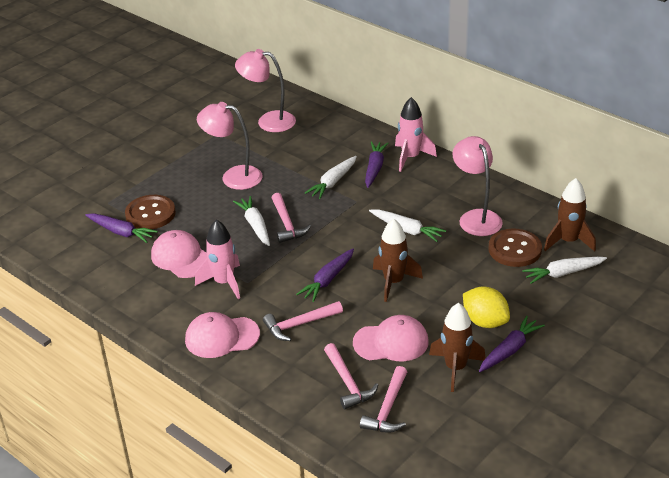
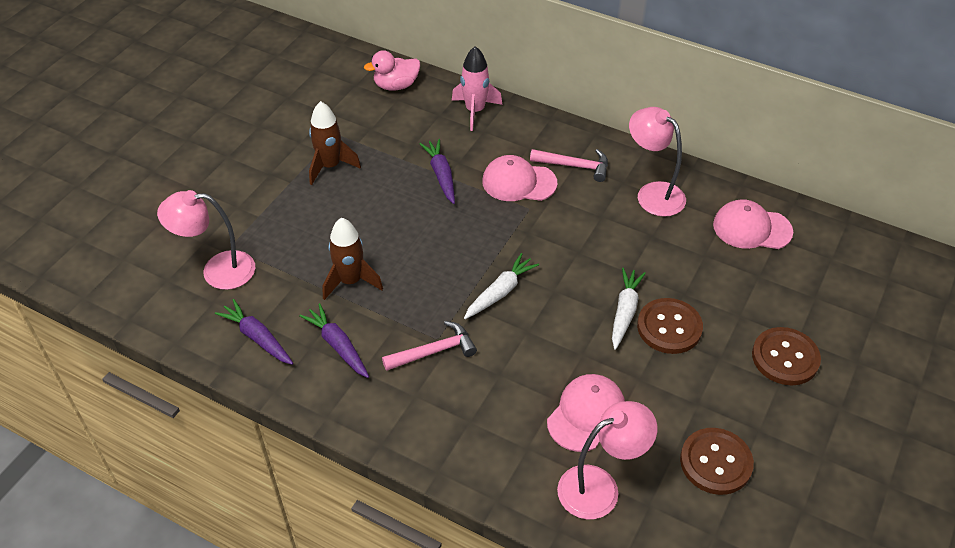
brown button: 2 -> 3
brown rocket: 3 -> 2
pink duck: 0 -> 1
pink hammer: 4 -> 2
pink rocket: 2 -> 1
purple carrot: 4 -> 3
white carrot: 4 -> 2
yellow lemon: 1 -> 0

